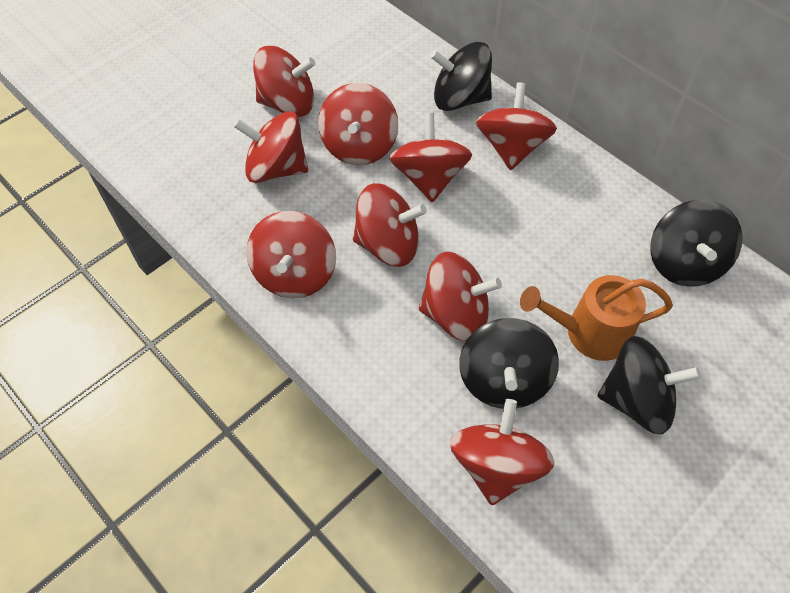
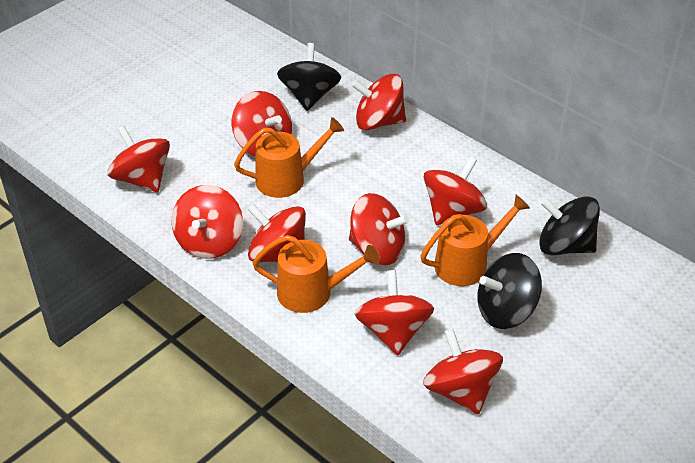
black spinning top: 4 -> 3
orange watering can: 1 -> 3

